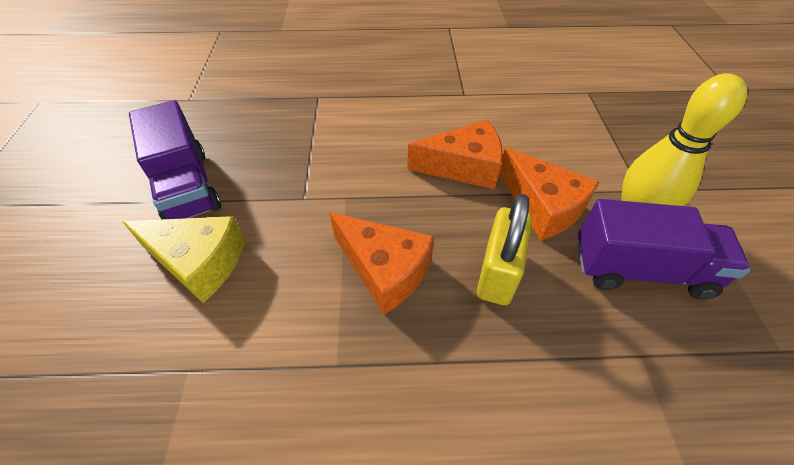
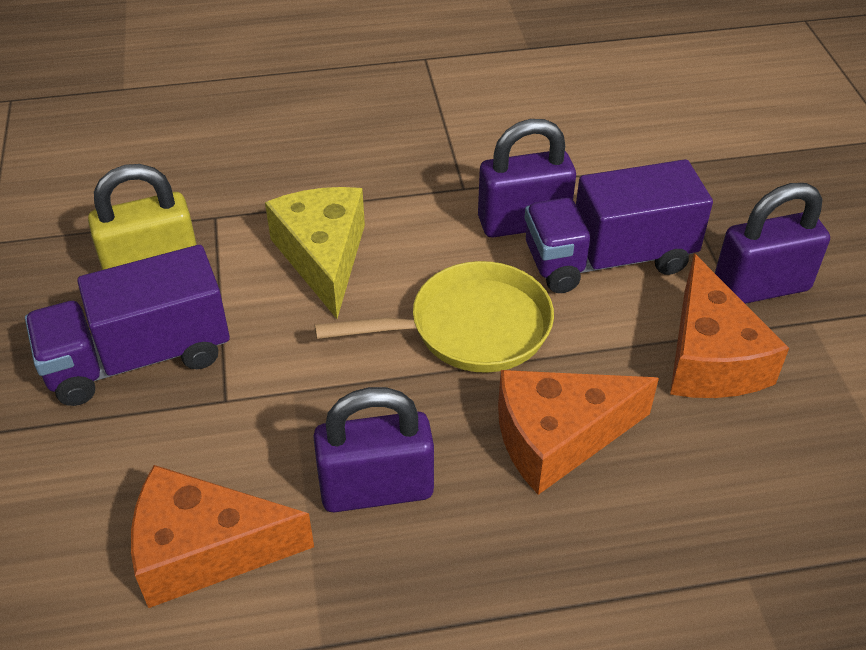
purple padlock: 0 -> 3
yellow bowling pin: 1 -> 0
yellow pan: 0 -> 1

